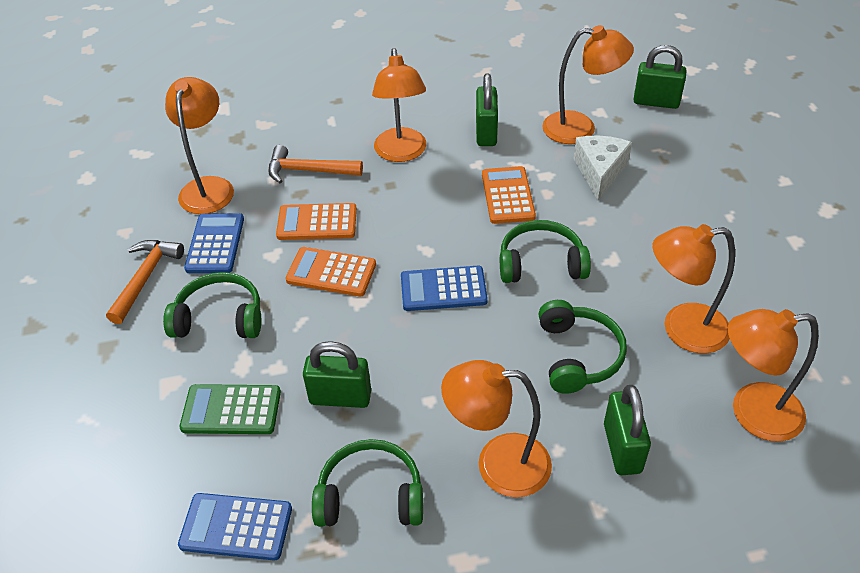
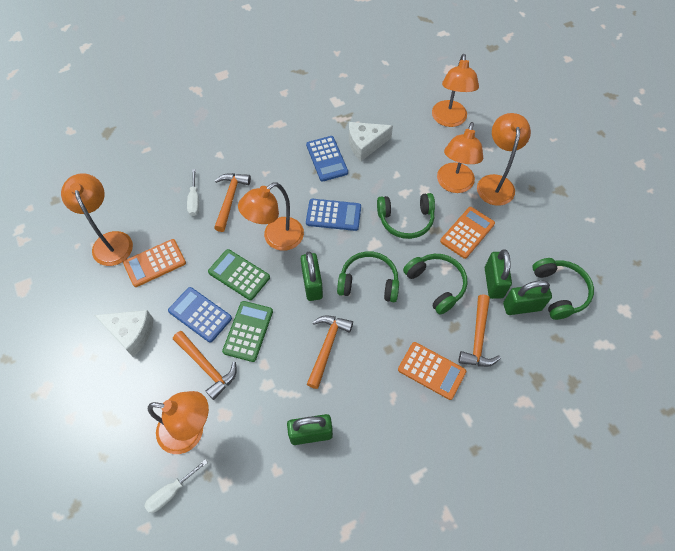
green calculator: 1 -> 2
orange hammer: 2 -> 4
white cheese: 1 -> 2
white screwdriver: 0 -> 2

